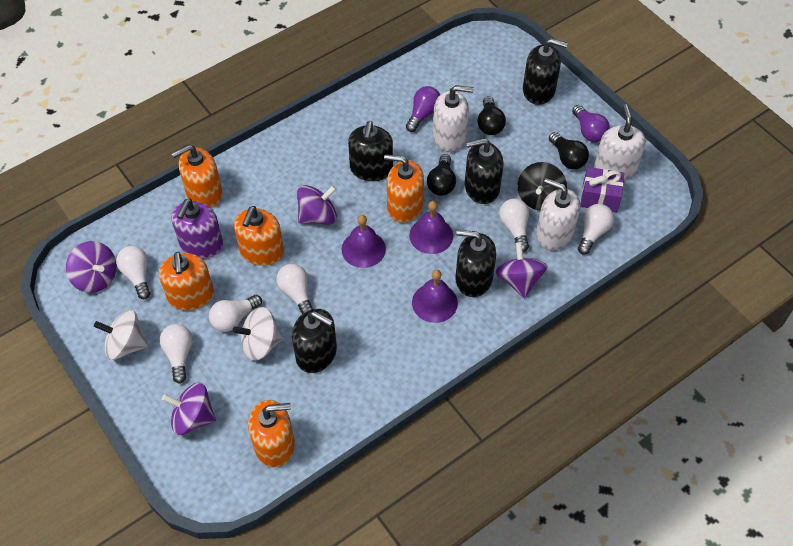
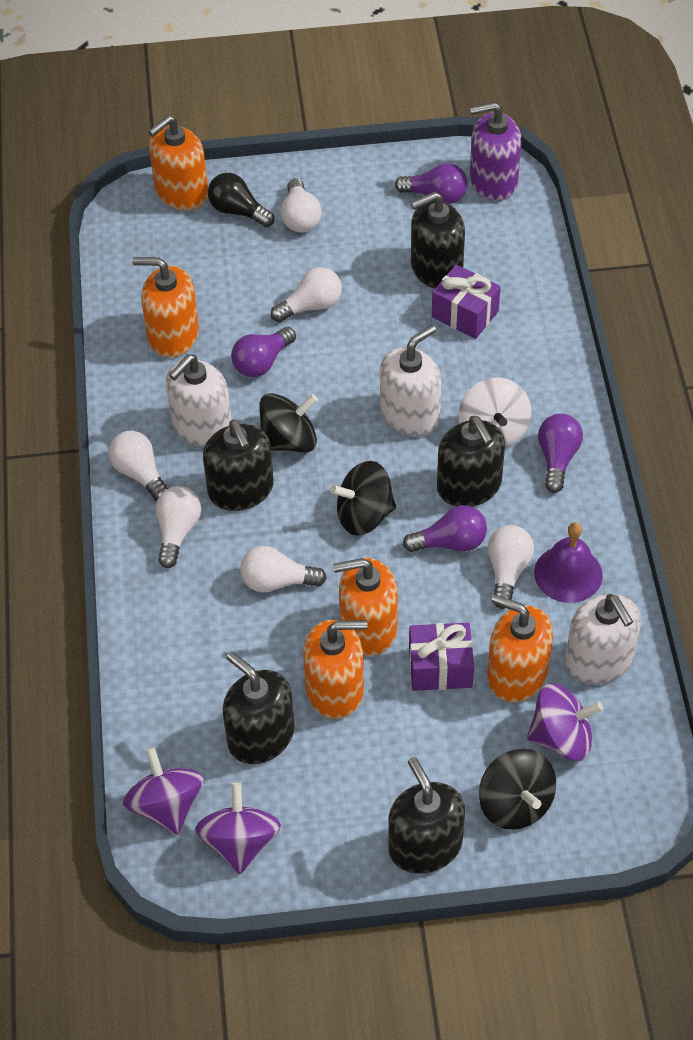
black light bulb: 3 -> 1
black spinning top: 1 -> 3
purple bell: 3 -> 1
purple gift: 1 -> 2
purple light bulb: 2 -> 4
purple spinning top: 4 -> 3
white spinning top: 2 -> 1

